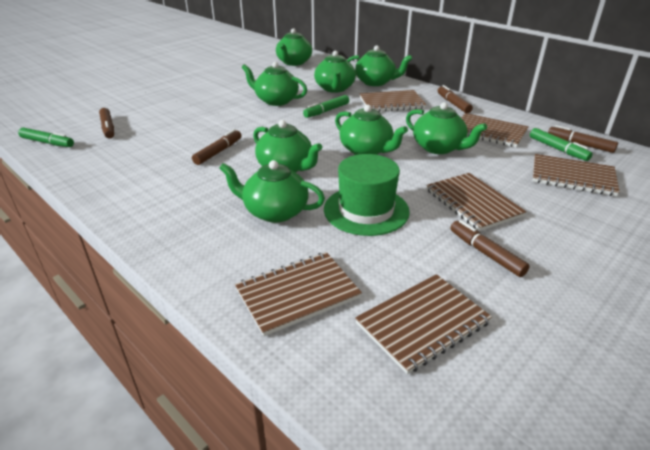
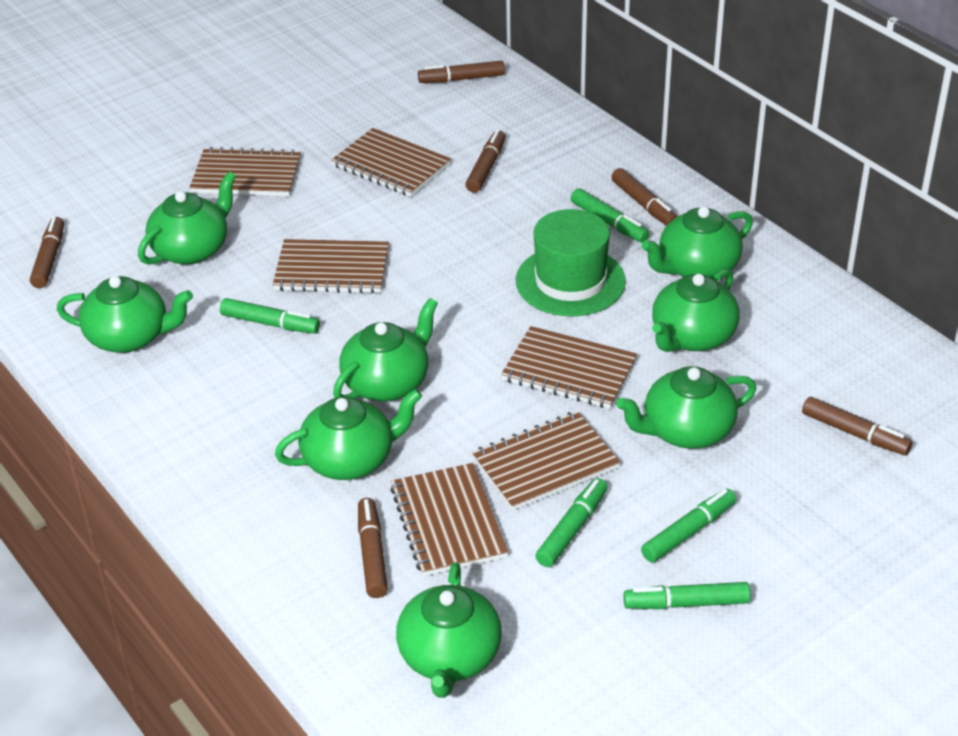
brown marker: 5 -> 6
green marker: 3 -> 5

